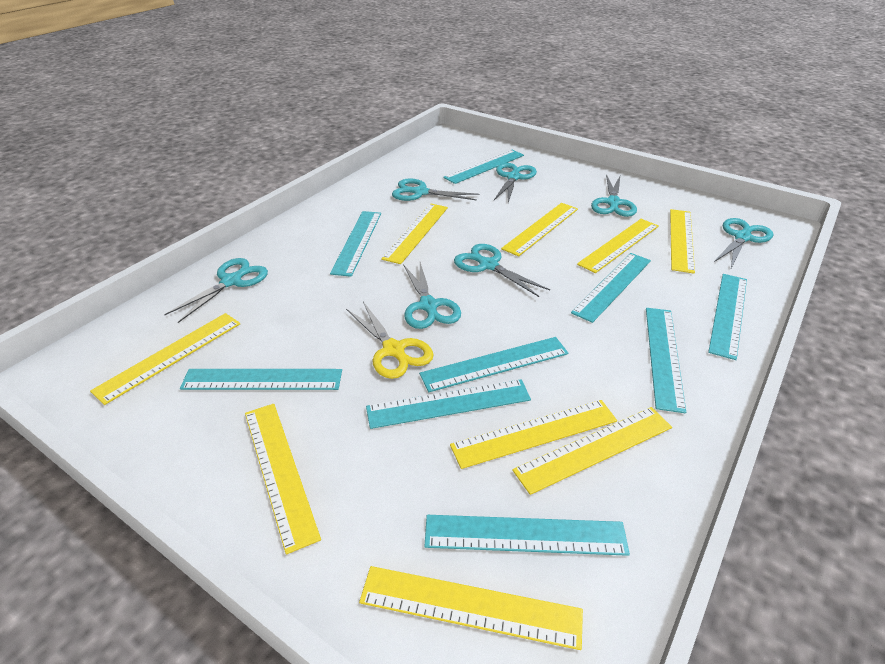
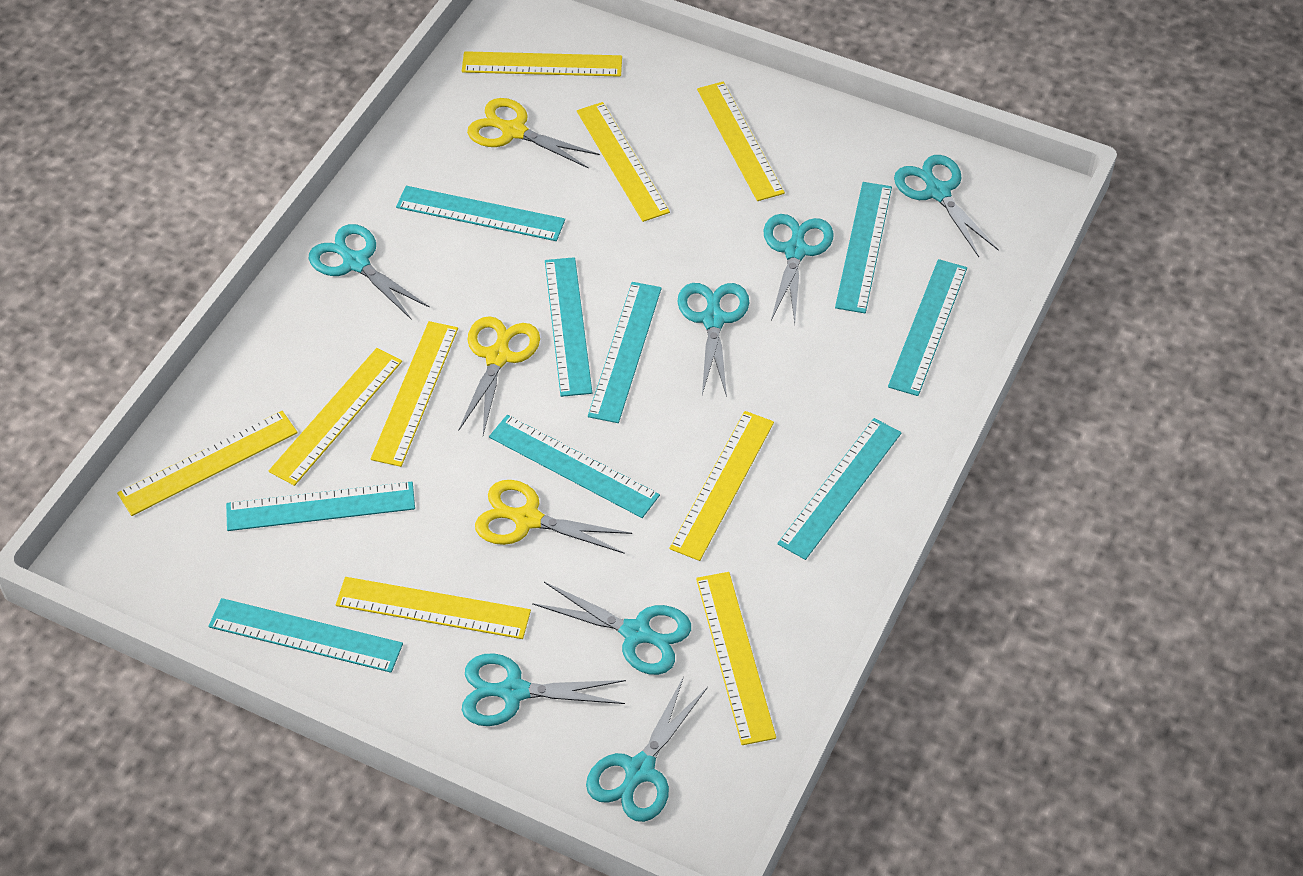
yellow scissors: 1 -> 3

